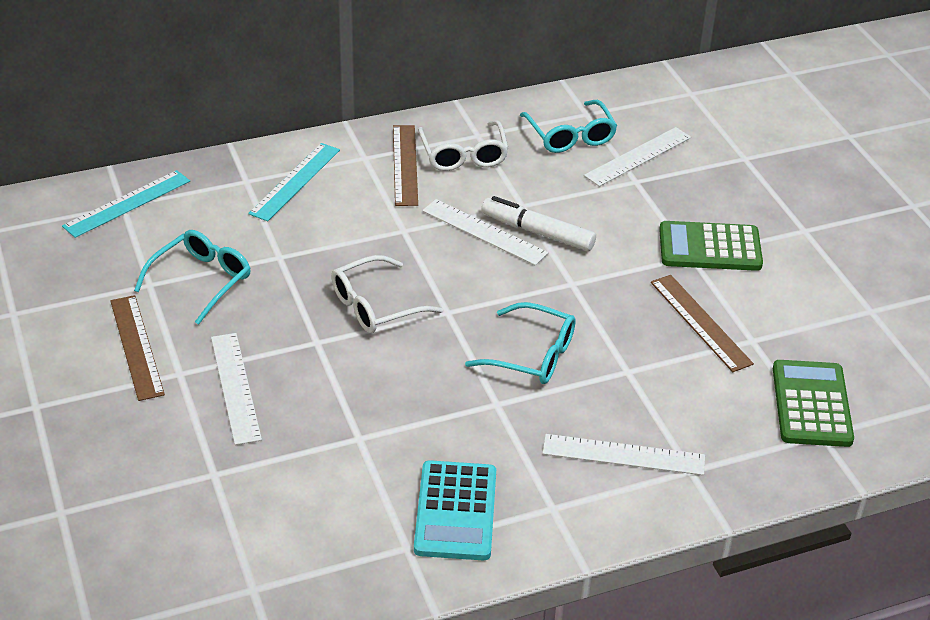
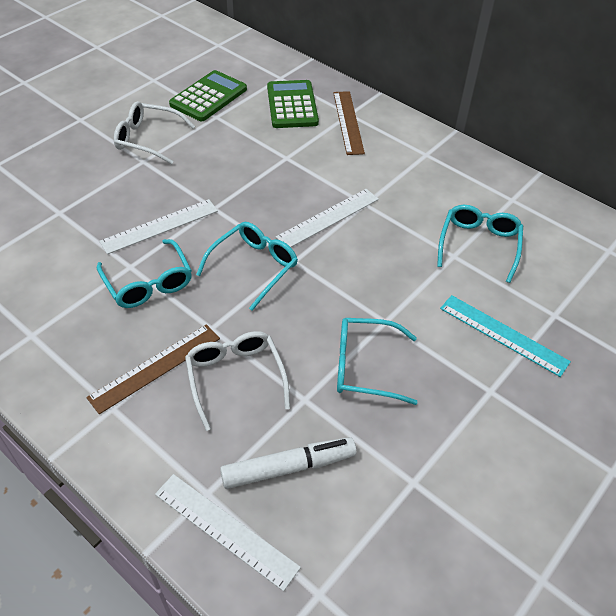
brown ruler: 3 -> 2
turquoise calculator: 1 -> 0
turquoise glasses: 3 -> 4
turquoise ruler: 2 -> 1
white ruler: 4 -> 3

